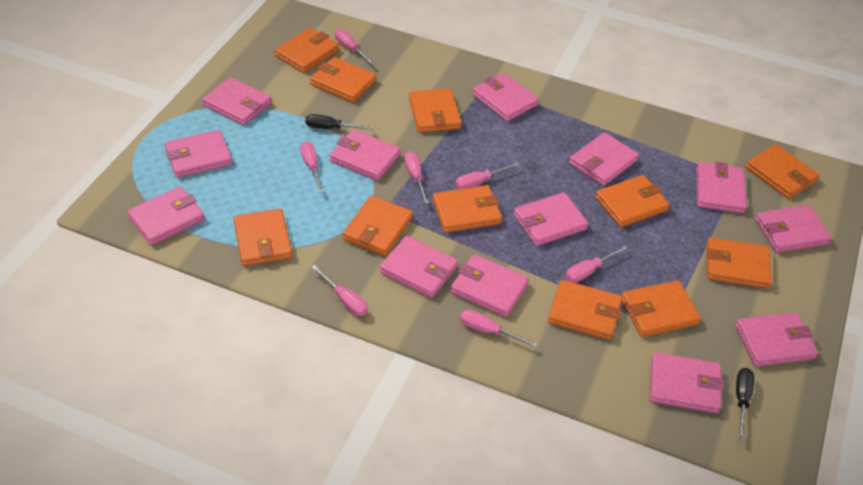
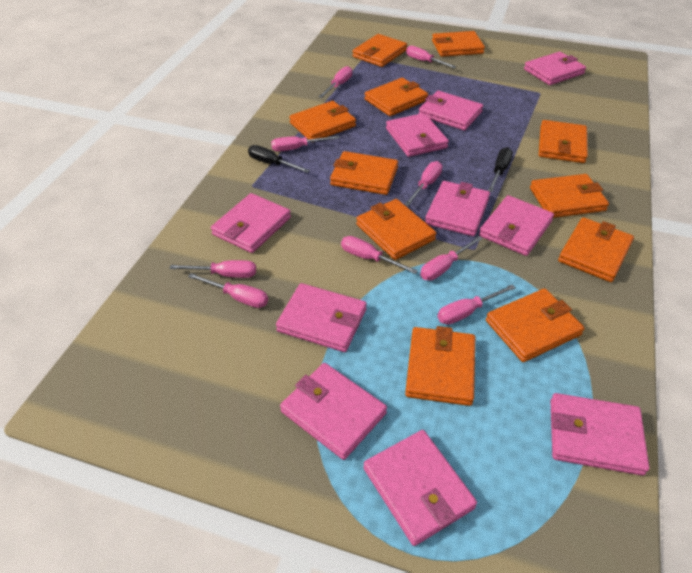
pink screwdriver: 7 -> 9
pink wallet: 13 -> 10

